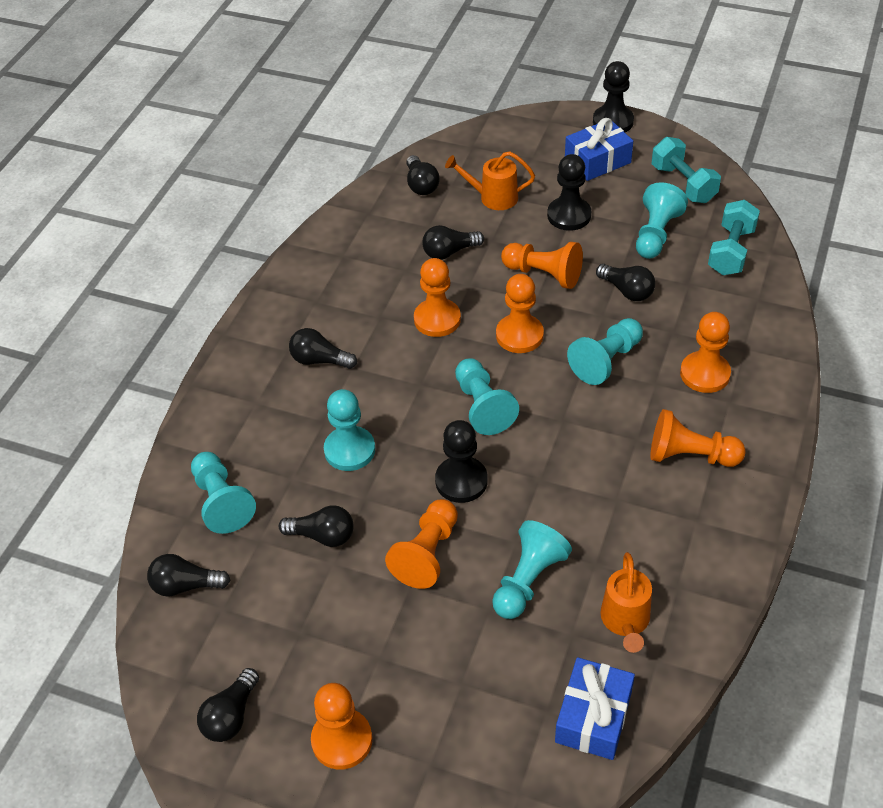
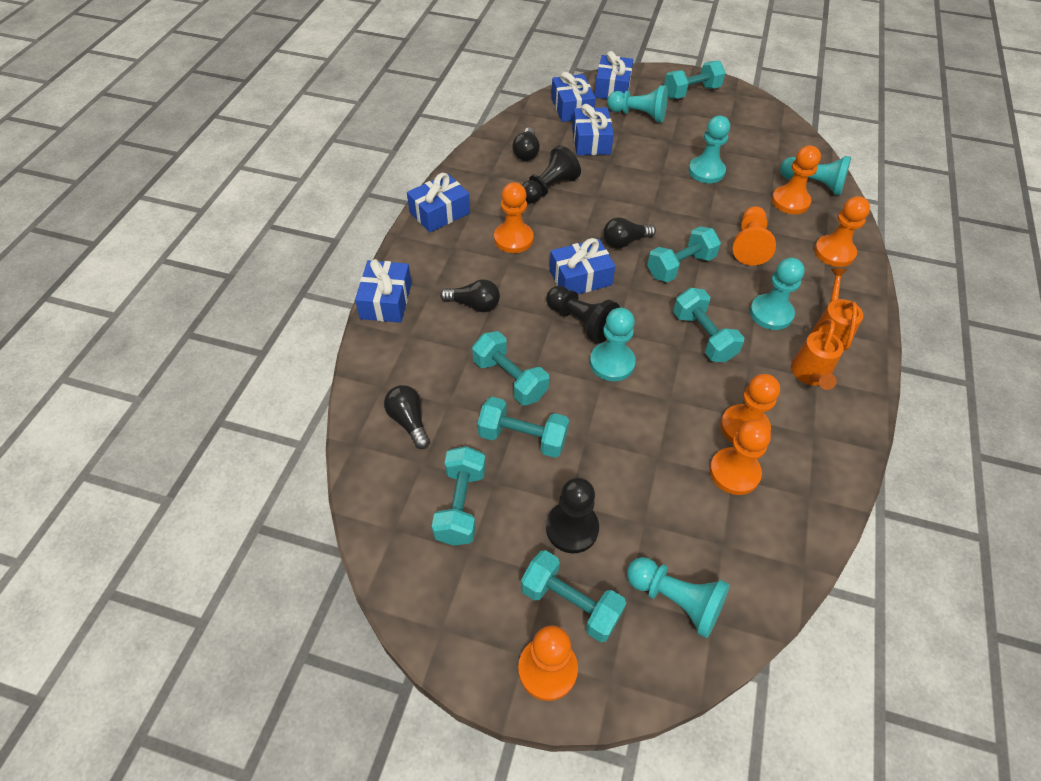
black light bulb: 7 -> 4
blue gift: 2 -> 6
turquoise dumbbell: 2 -> 7

